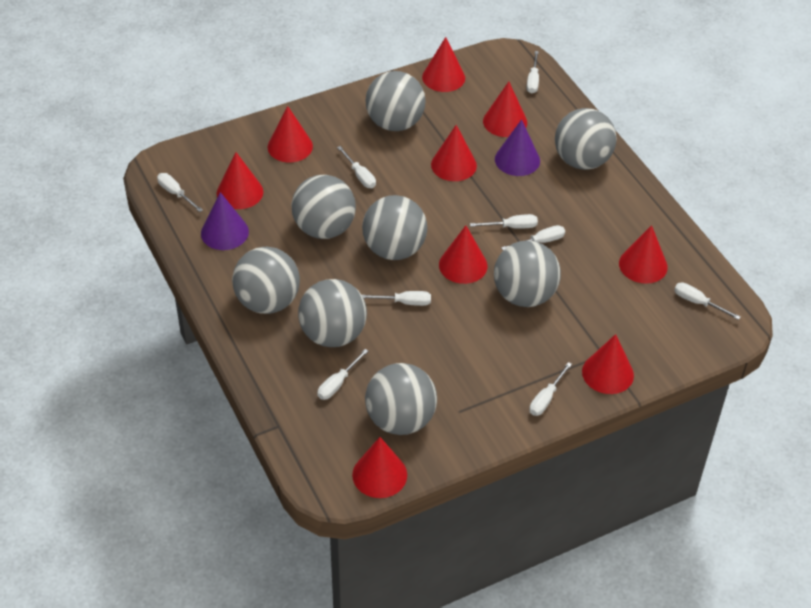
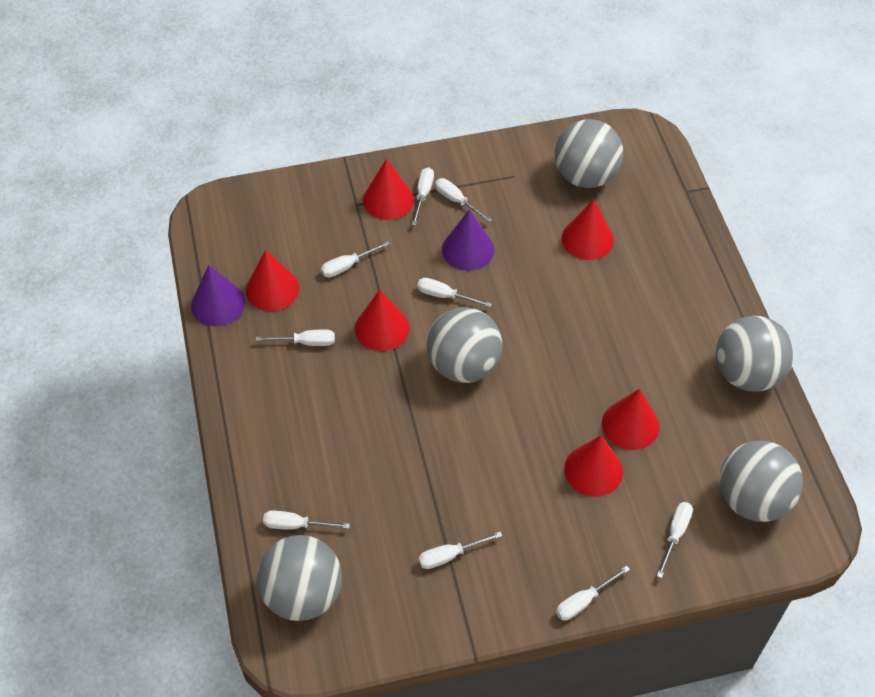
grey ball: 8 -> 5
red cone: 9 -> 6

